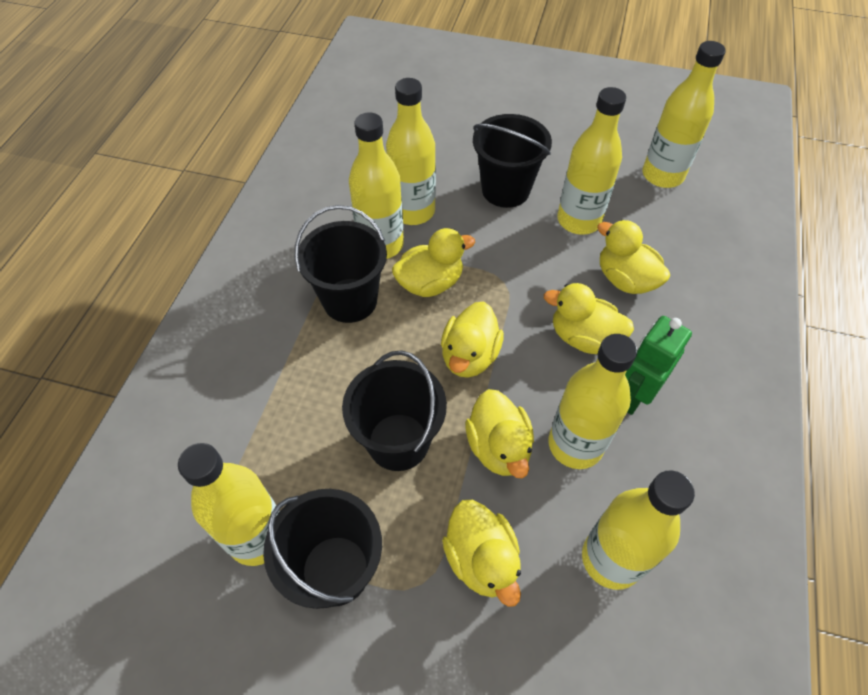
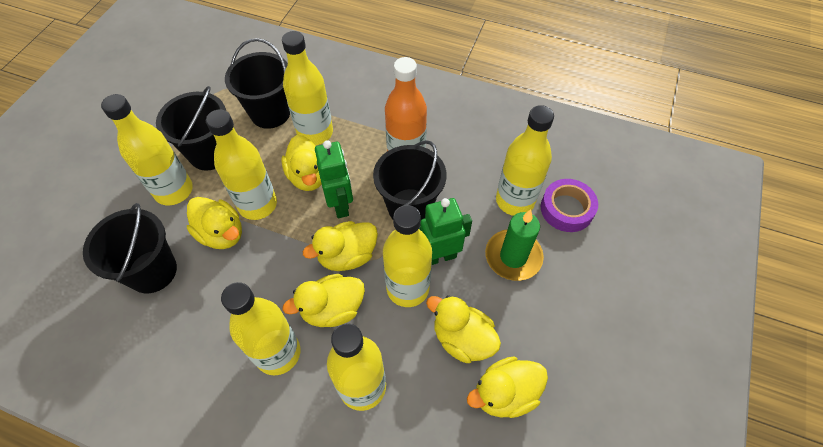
green candle: 0 -> 1
green robot: 1 -> 2
orange bottle: 0 -> 1
purple tape: 0 -> 1

